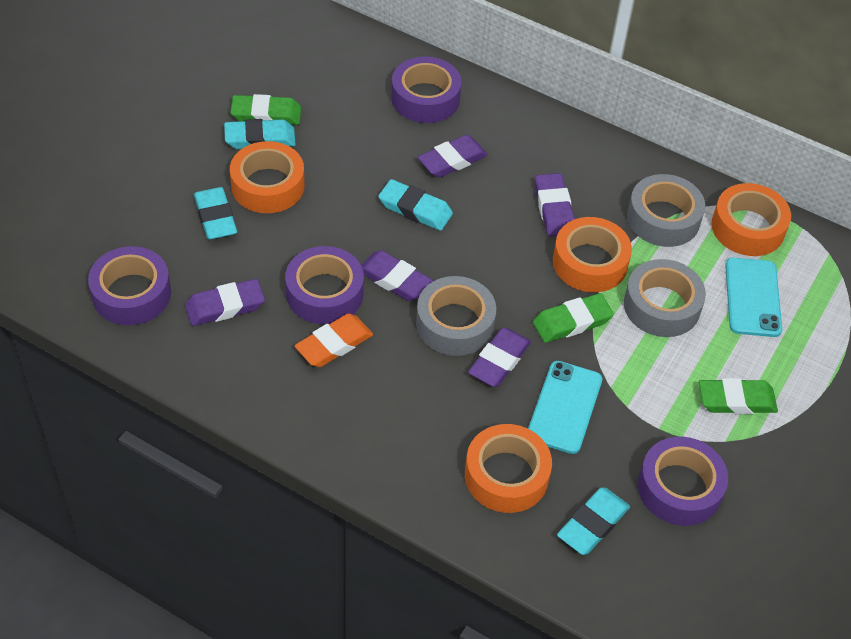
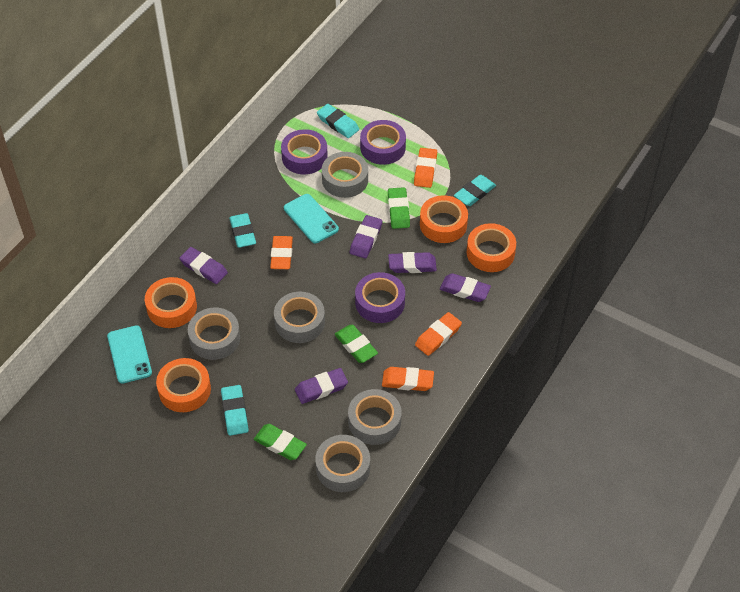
grey tape: 3 -> 5
orange eraser: 1 -> 4
purple tape: 4 -> 3

